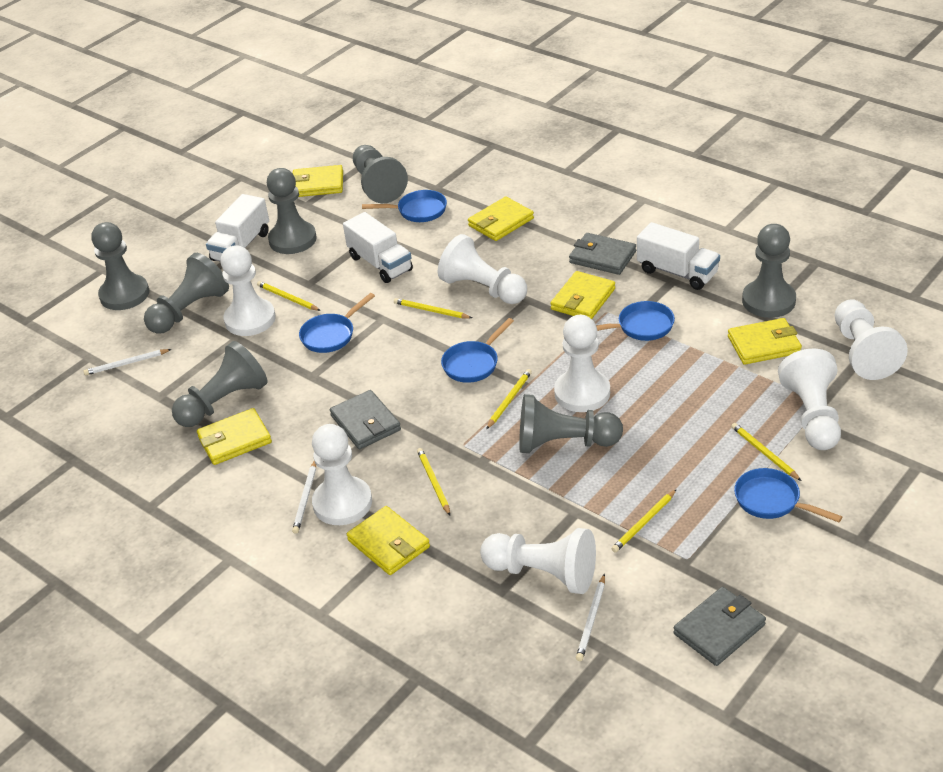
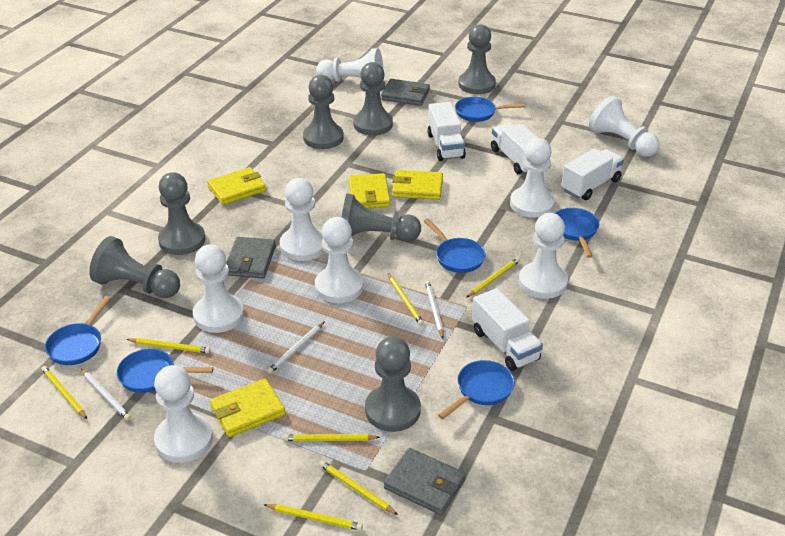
blue pan: 5 -> 6
white pawn: 7 -> 8
white truck: 3 -> 4
yellow pencil: 6 -> 7
yellow wallet: 6 -> 4

